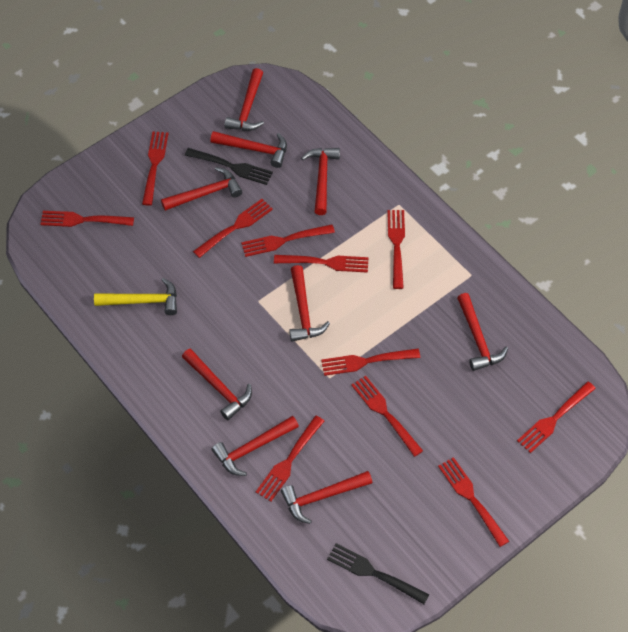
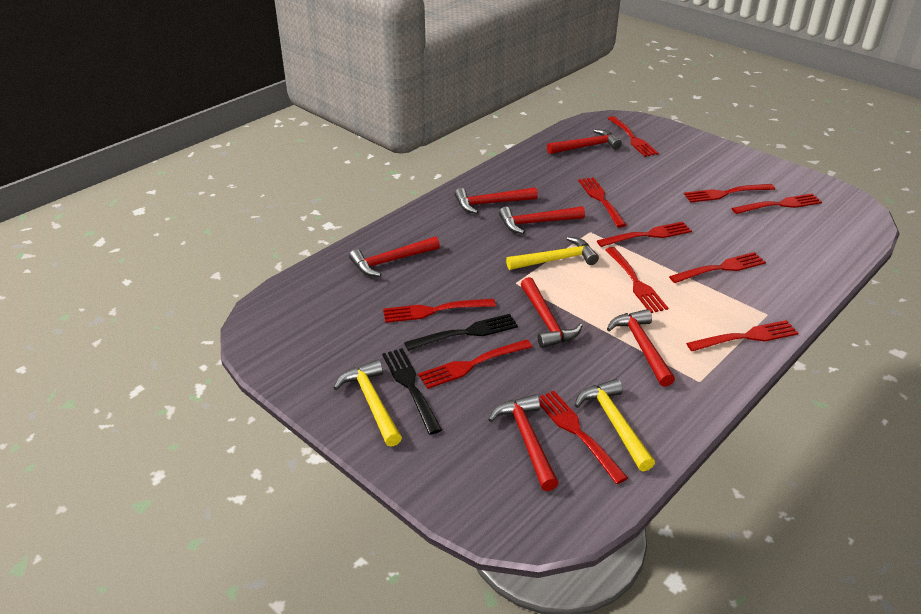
red hammer: 9 -> 7
yellow hammer: 1 -> 3

